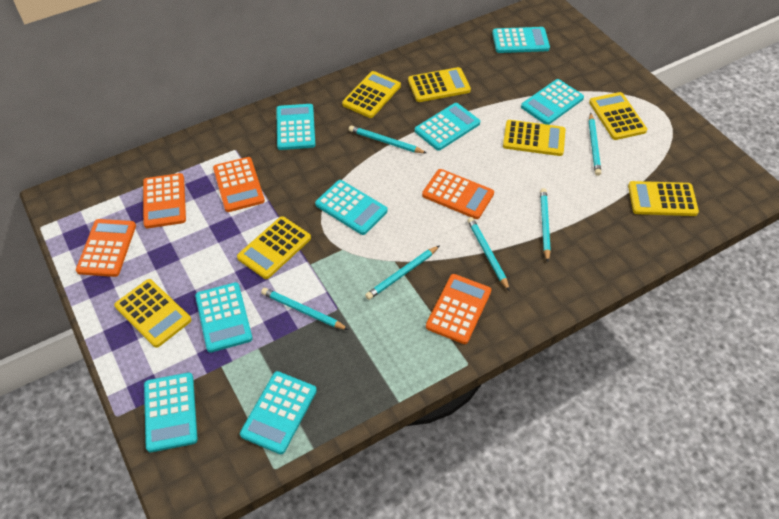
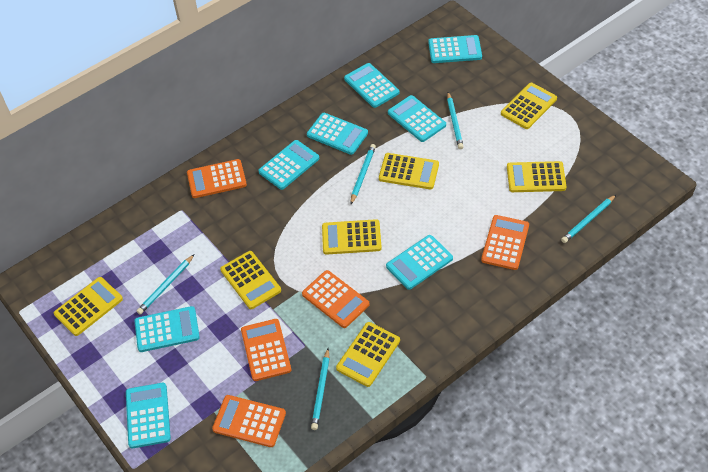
turquoise pencil: 6 -> 5

